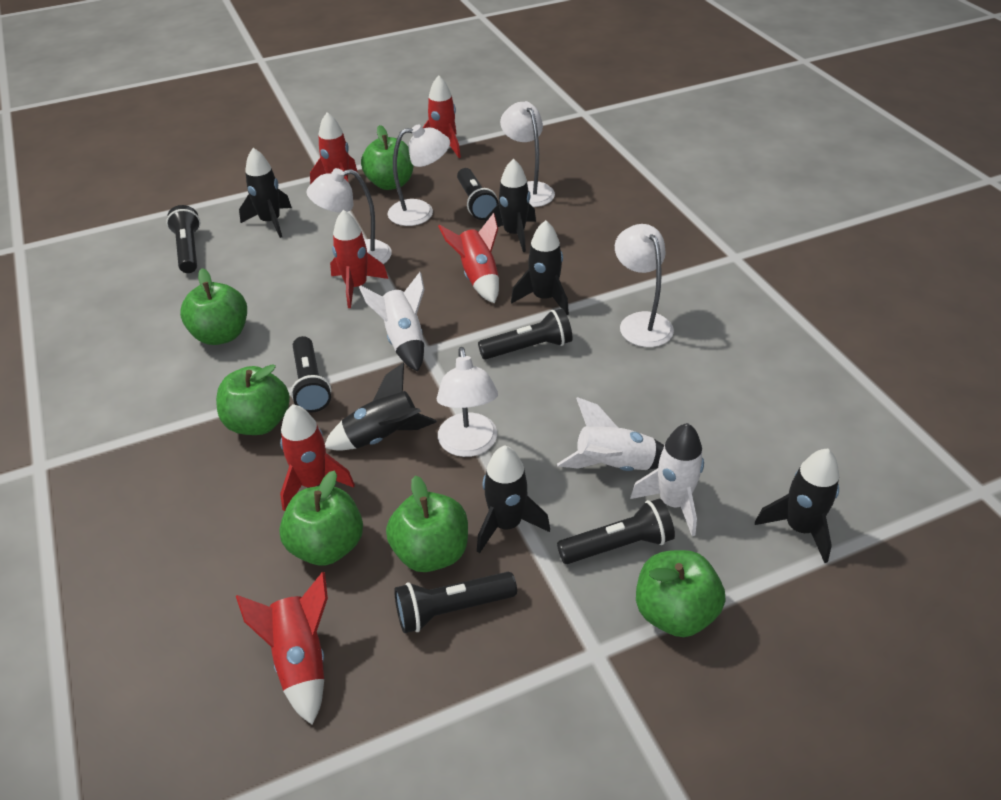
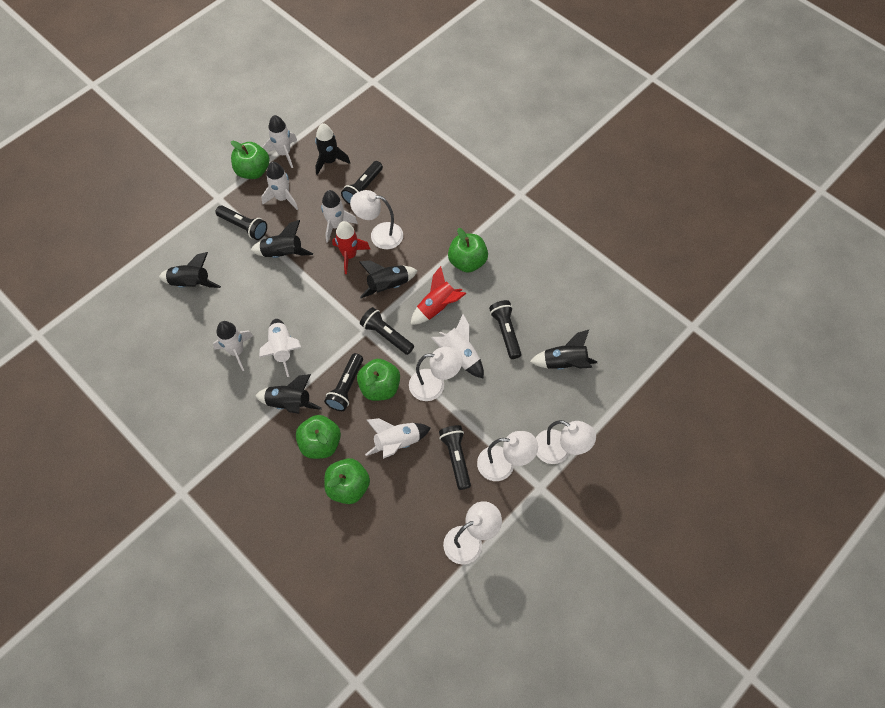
green apple: 6 -> 5
red rocket: 6 -> 2
white rocket: 3 -> 7

